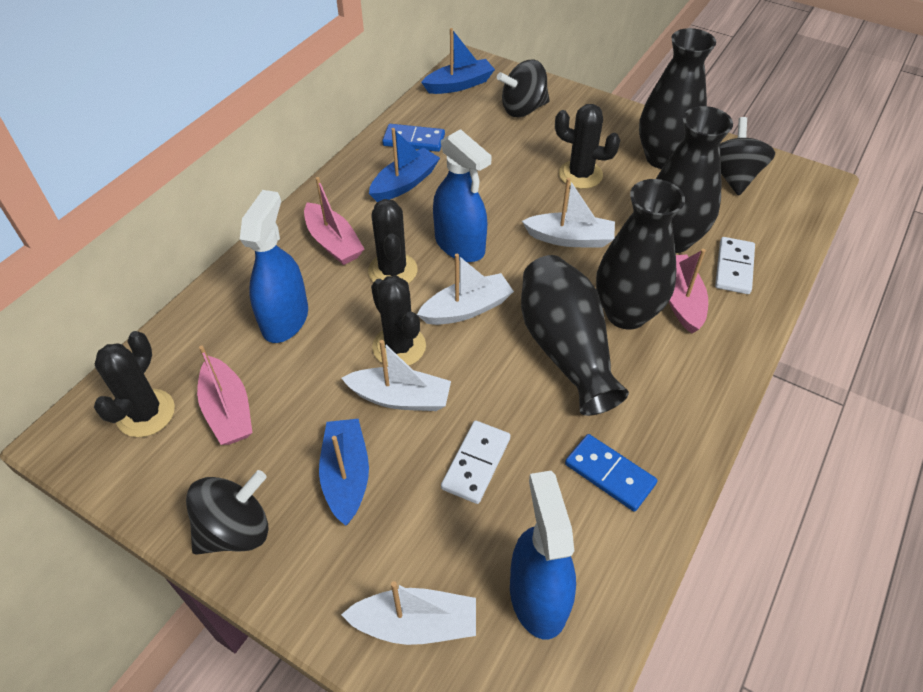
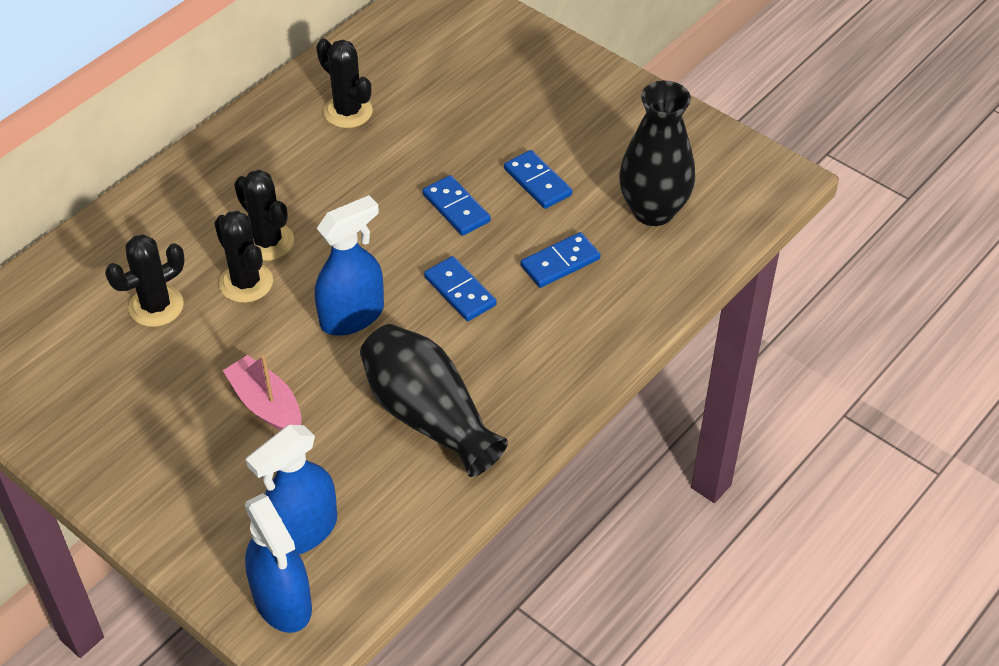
black spinning top: 3 -> 0
black vase: 4 -> 2
blue boat: 3 -> 0
blue domino: 2 -> 4
pink boat: 3 -> 1
white boat: 4 -> 0
white domino: 2 -> 0

